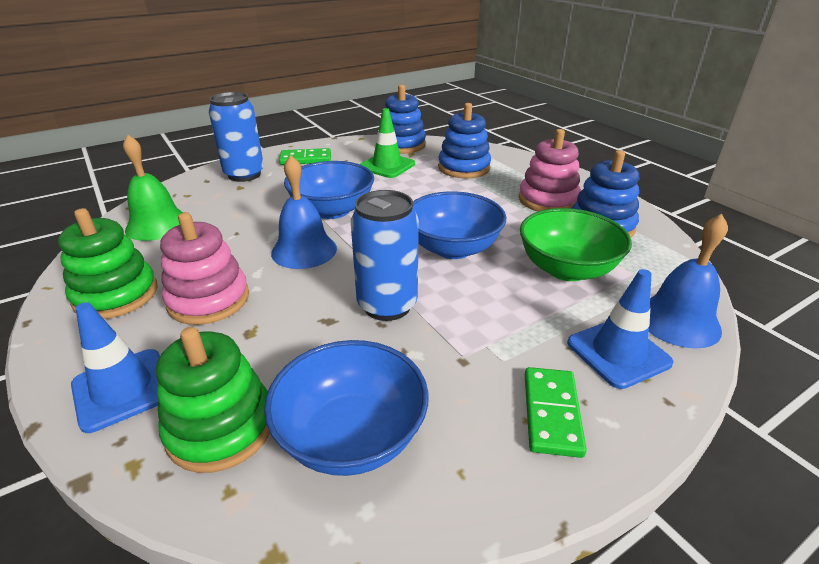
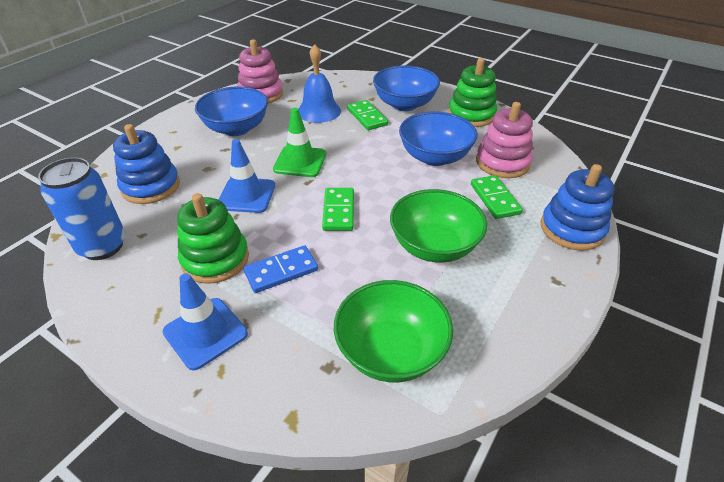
blue bell: 2 -> 1
blue can: 2 -> 1
blue domino: 0 -> 1
blue stacking toy: 3 -> 2
green bell: 1 -> 0
green bowl: 1 -> 2
green domino: 2 -> 3

